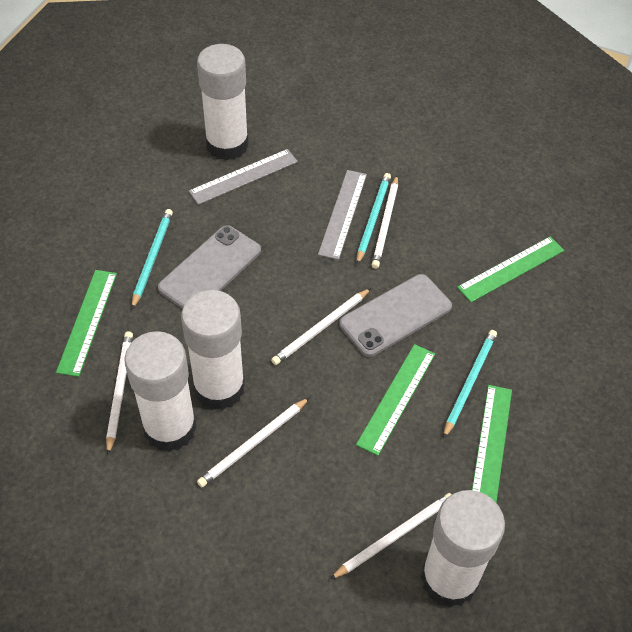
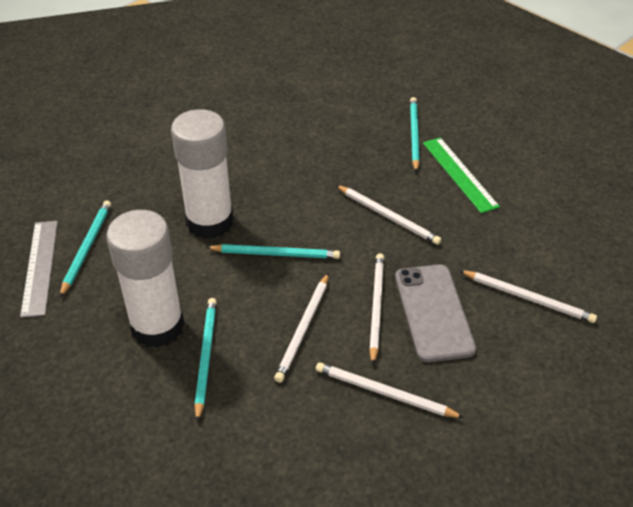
green ruler: 4 -> 1
grey phone: 2 -> 1
grey ruler: 2 -> 1
turquoise pencil: 3 -> 4
white glue stick: 4 -> 2

